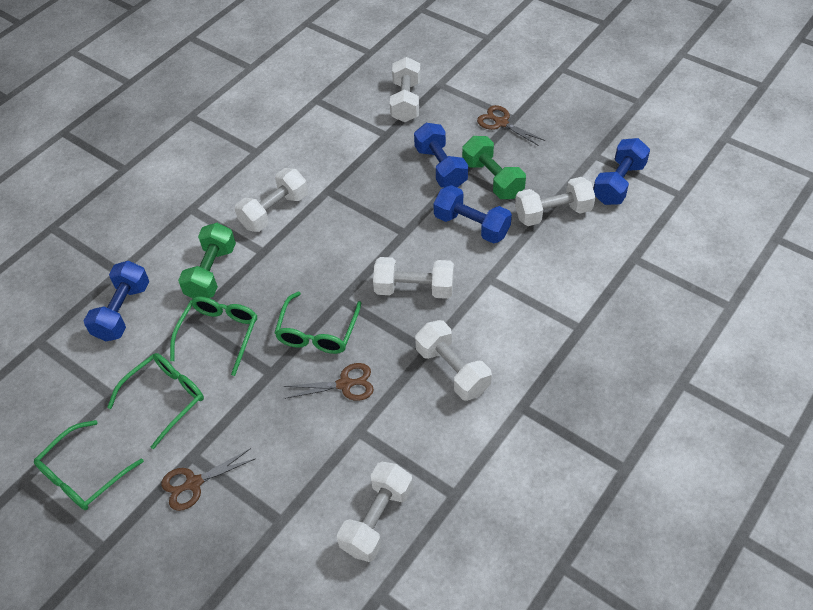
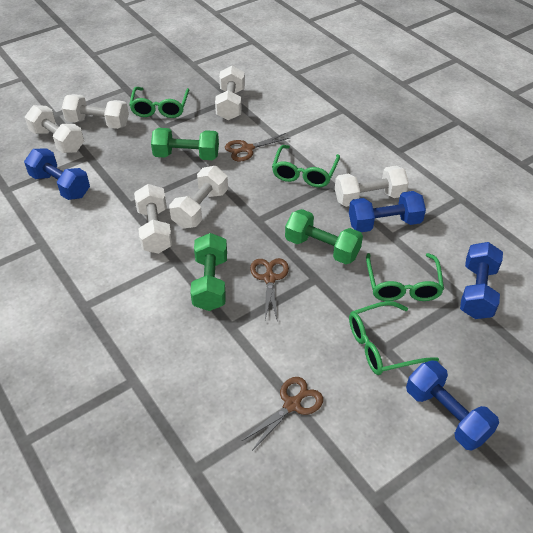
green dumbbell: 2 -> 3

